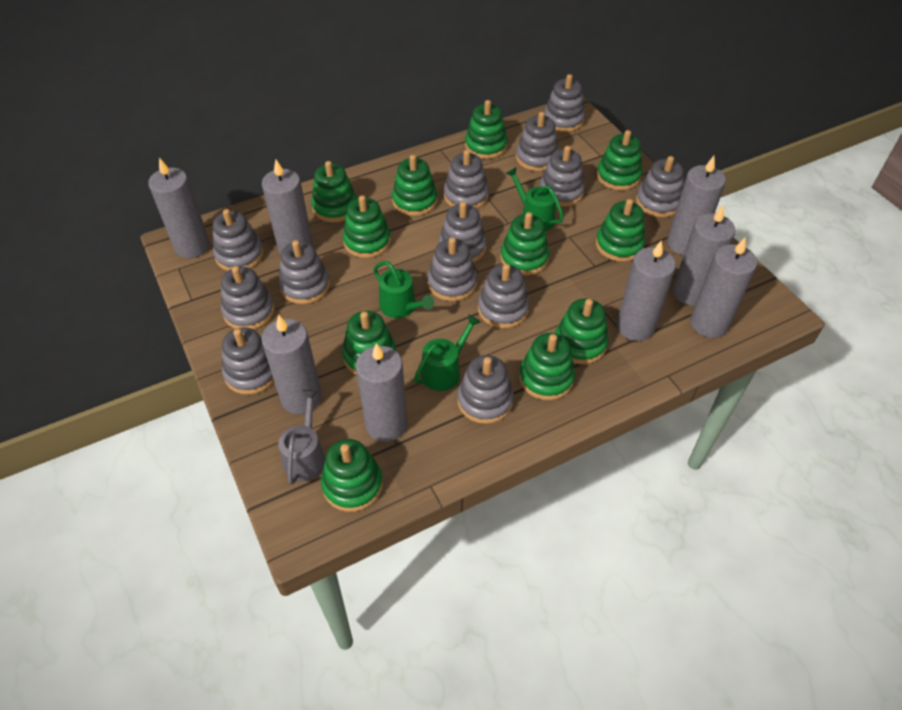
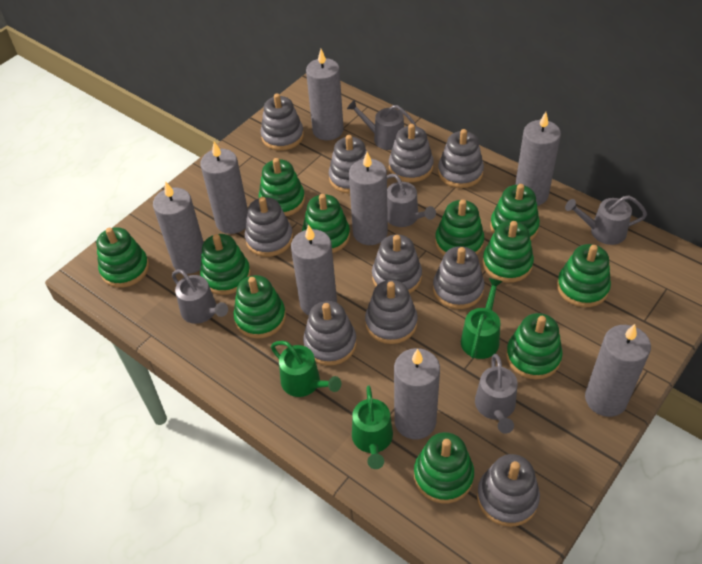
grey stacking toy: 13 -> 10
grey watering can: 1 -> 5

